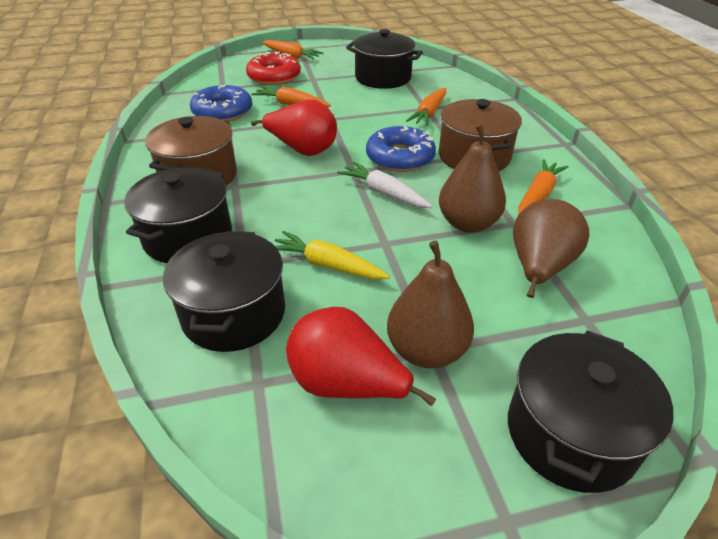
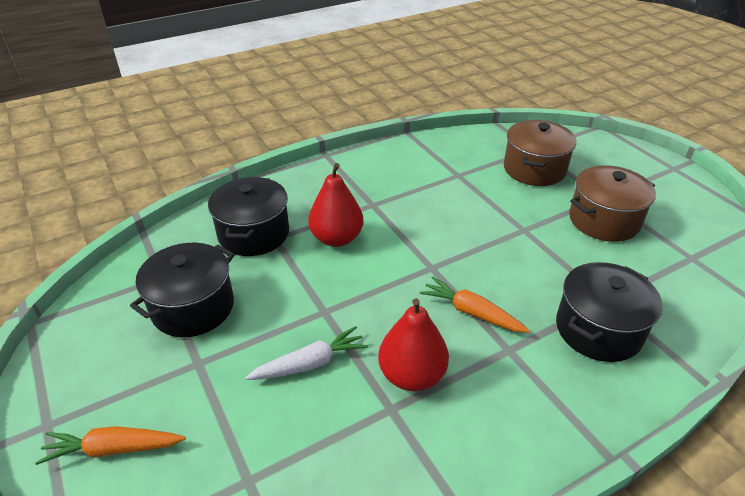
black pot: 4 -> 3
blue donut: 2 -> 0
brown pear: 3 -> 0
orange carrot: 4 -> 2
red donut: 1 -> 0
yellow carrot: 1 -> 0

